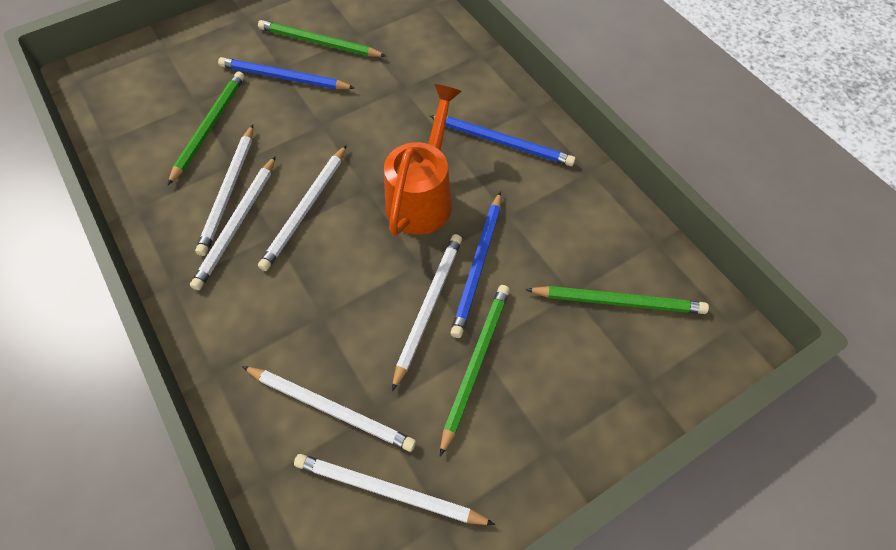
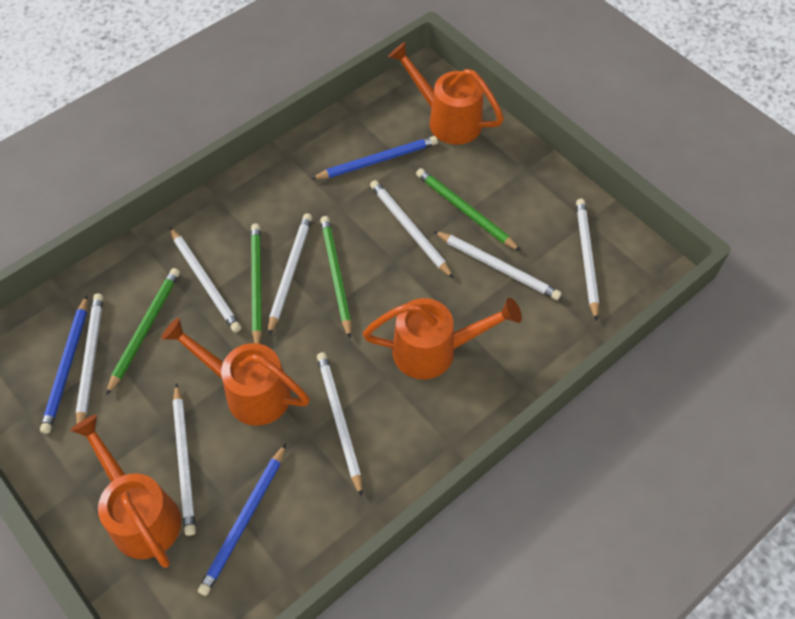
orange watering can: 1 -> 4
white pencil: 6 -> 8

